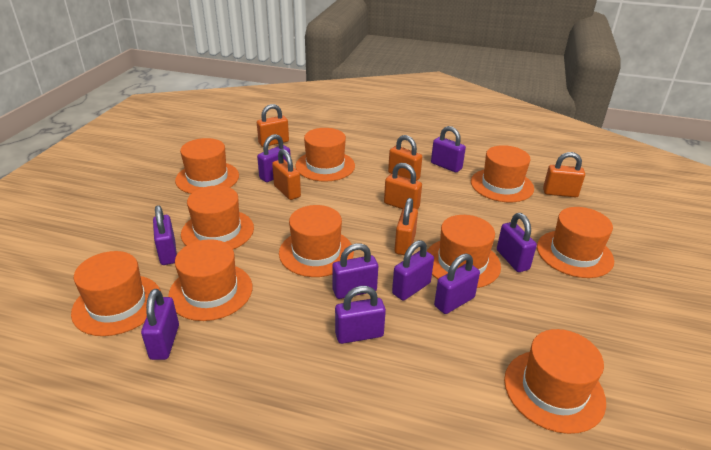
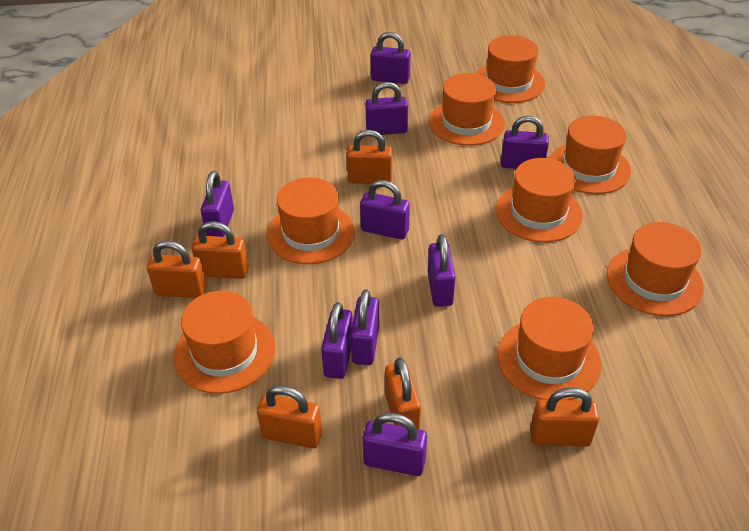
orange hat: 10 -> 8

